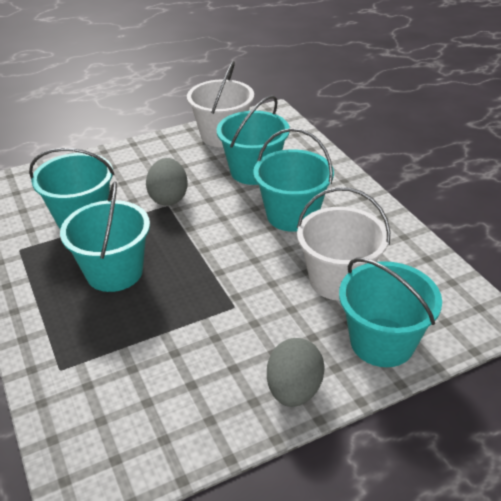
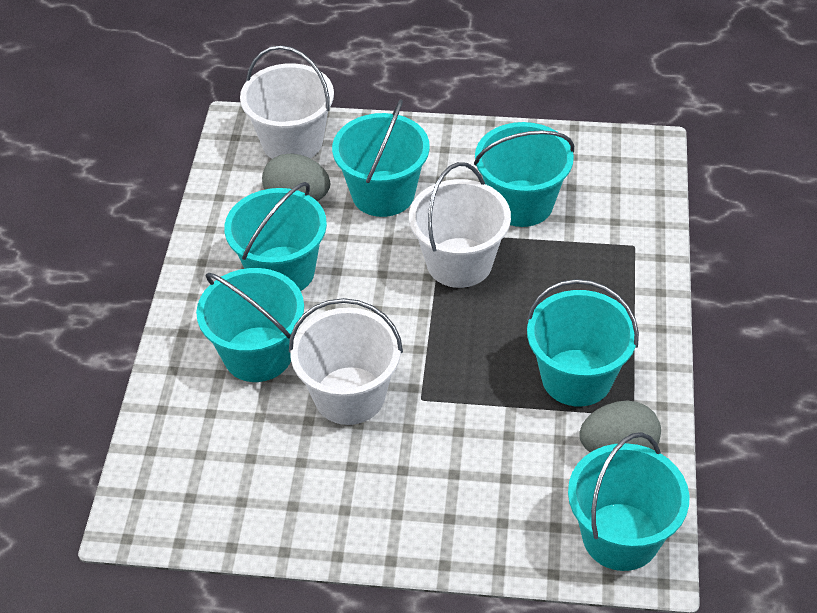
turquoise bucket: 5 -> 6
white bucket: 2 -> 3

